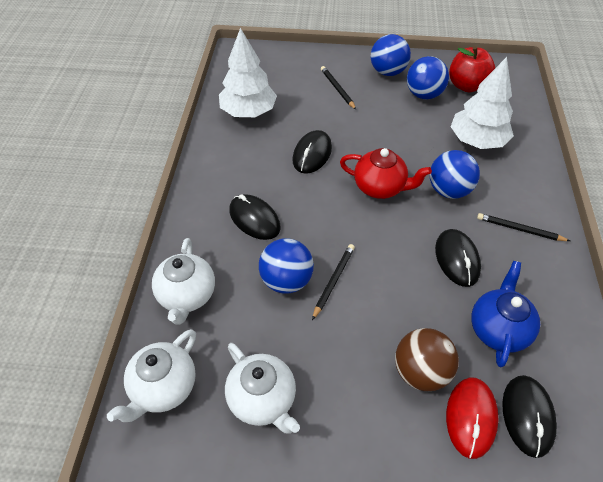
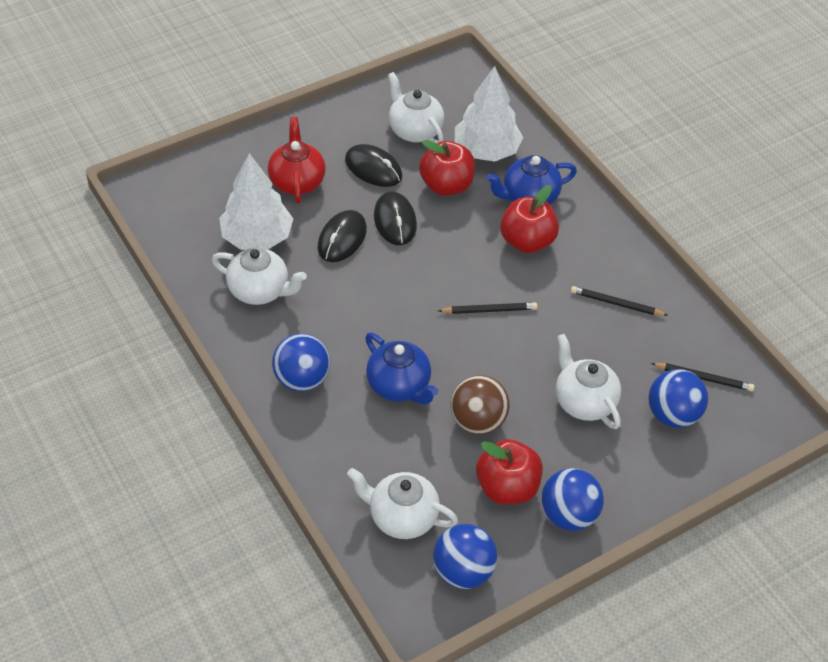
black mouse: 4 -> 3
blue teapot: 1 -> 2
red apple: 1 -> 3
red mouse: 1 -> 0
white teapot: 3 -> 4

